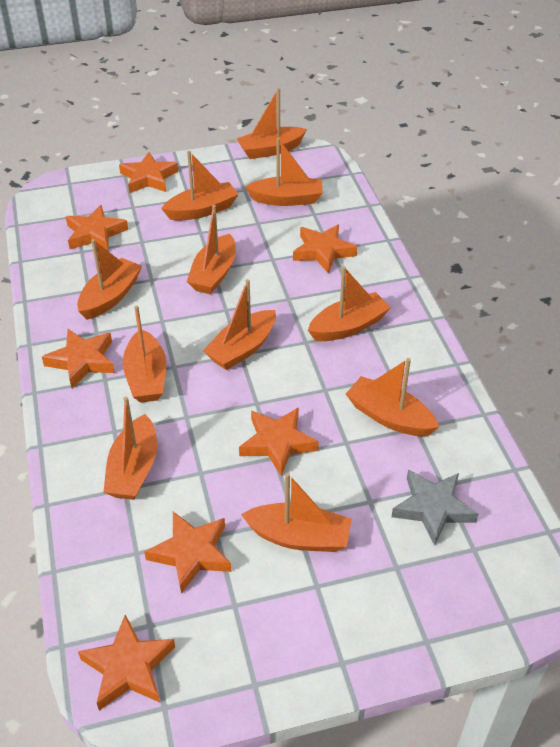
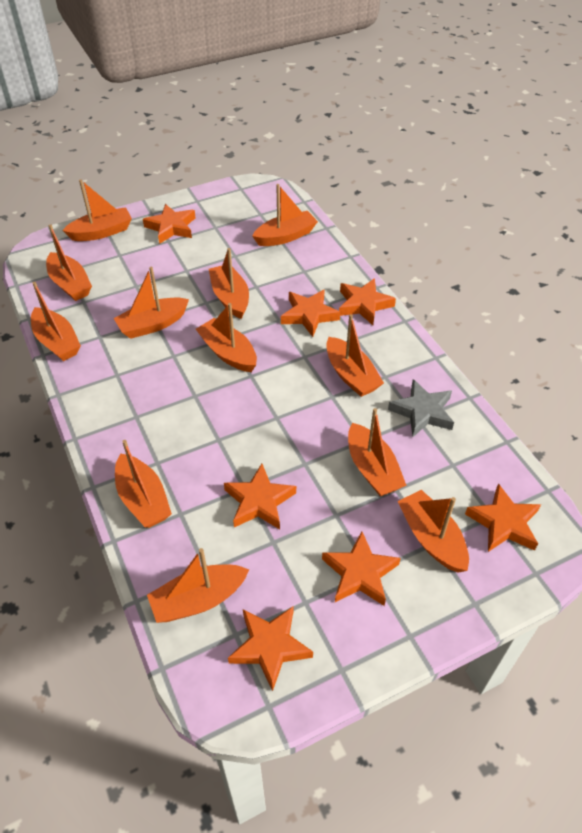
orange boat: 11 -> 12

